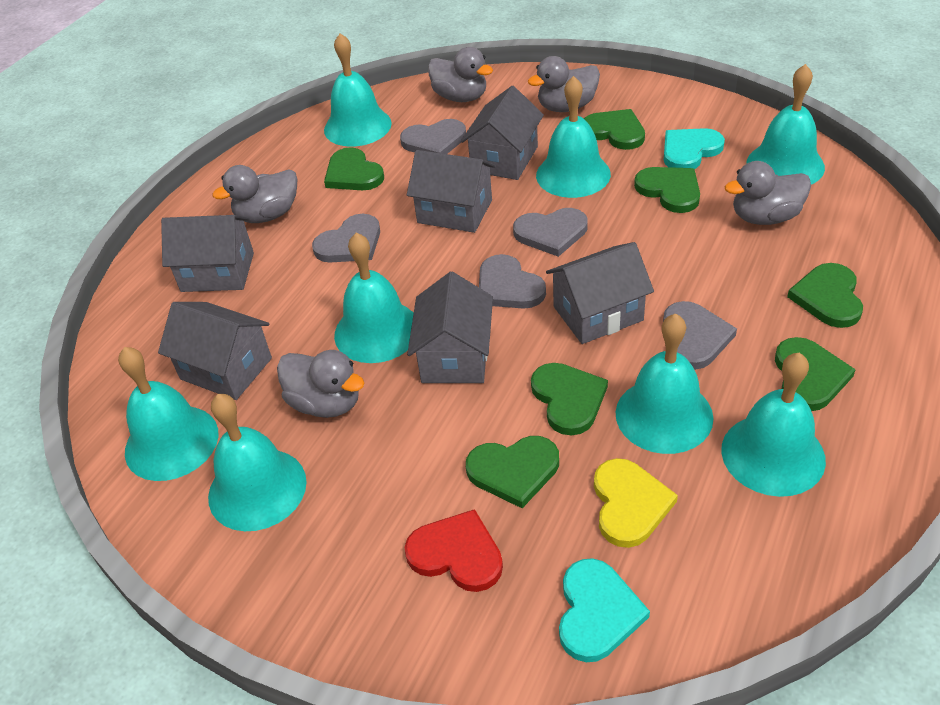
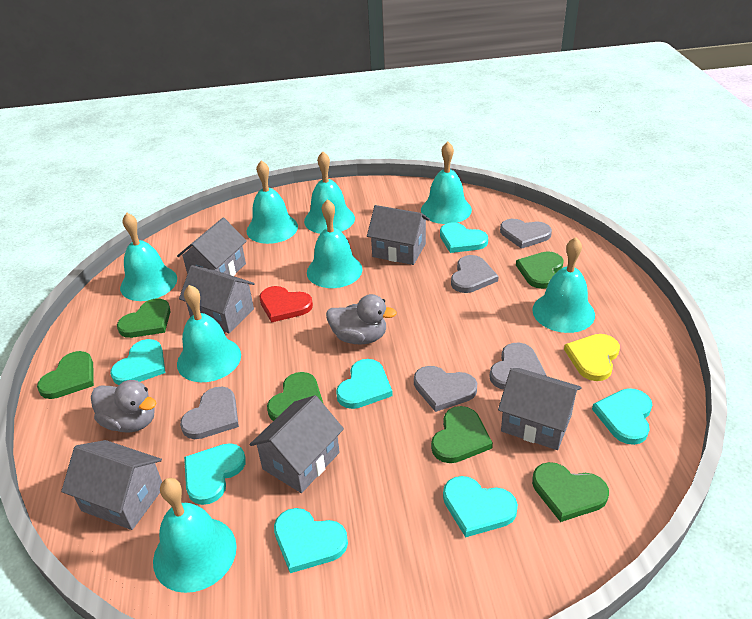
green heart: 7 -> 6
grey duck: 5 -> 2
turquoise heart: 2 -> 7

